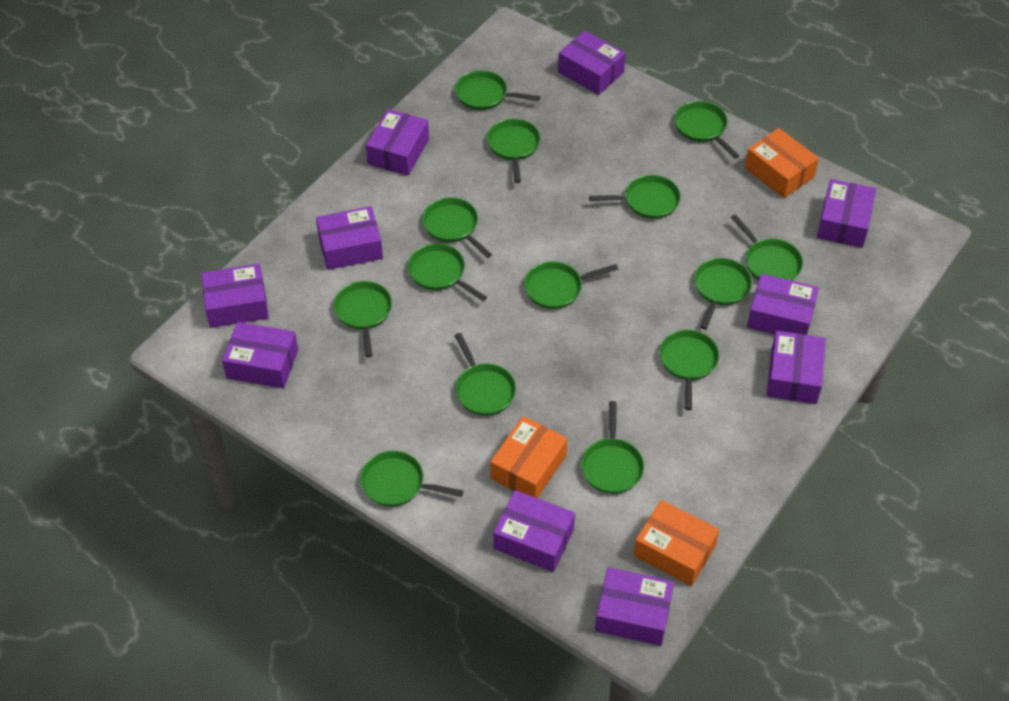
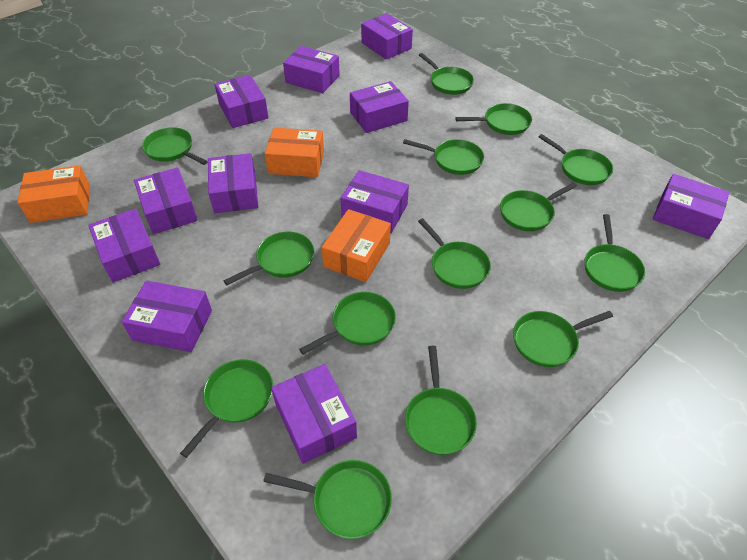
purple box: 10 -> 11

